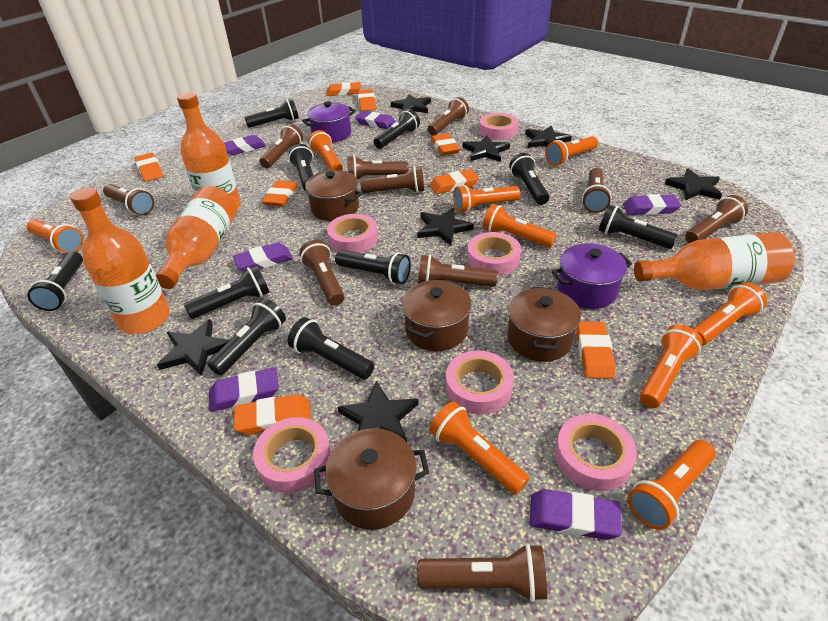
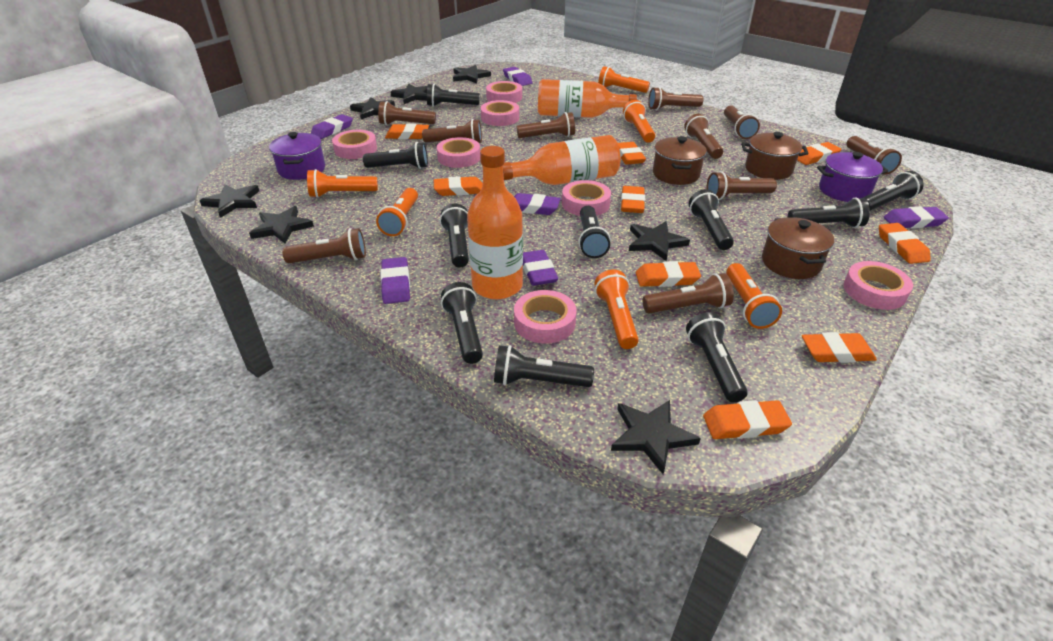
brown pot: 4 -> 3
orange bottle: 4 -> 3
orange eraser: 8 -> 9
orange flashlight: 9 -> 6
pink tape: 6 -> 7

